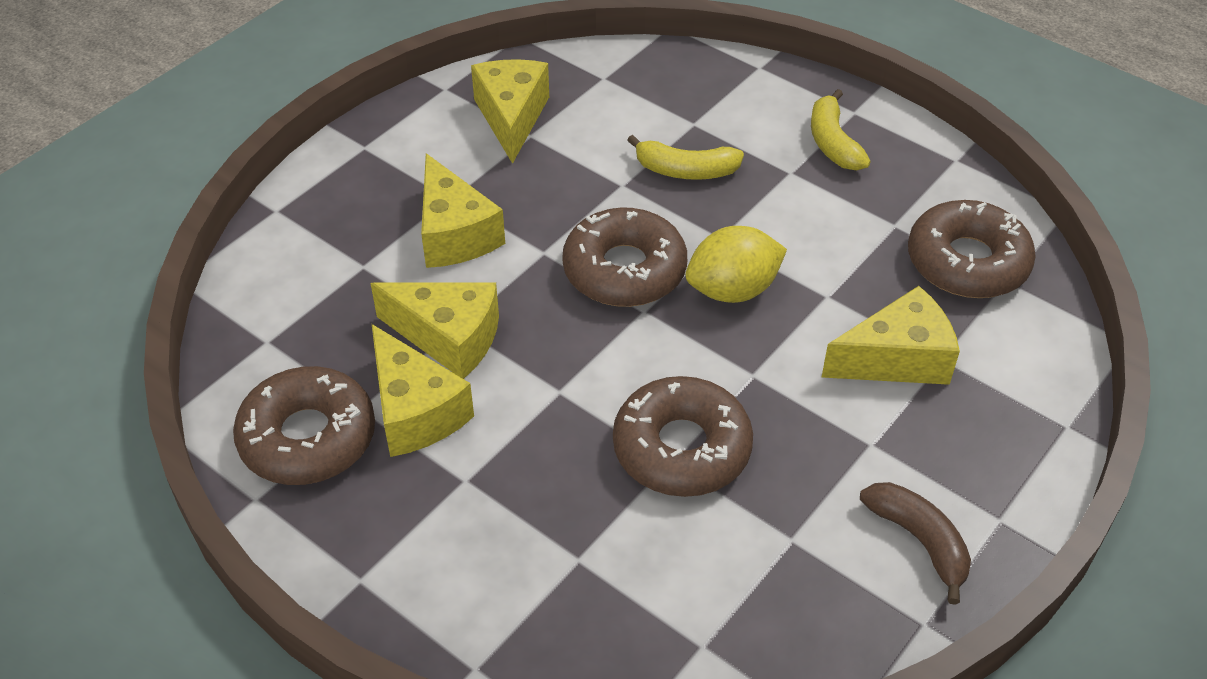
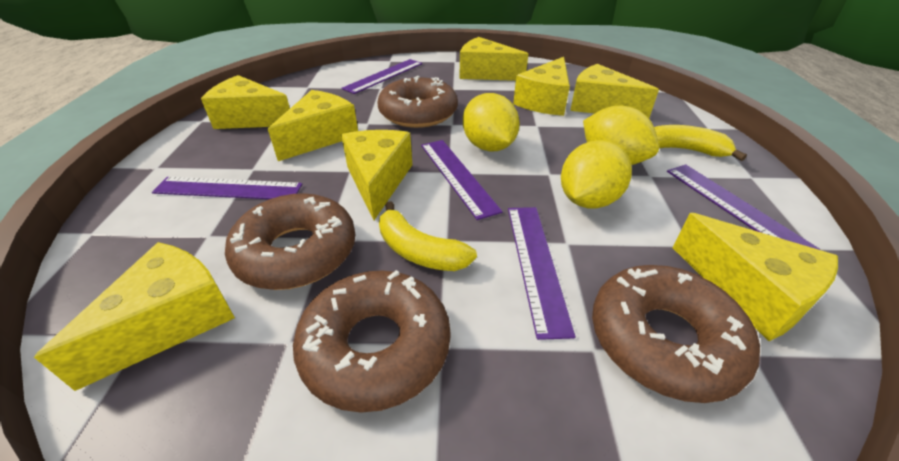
brown banana: 1 -> 0
purple ruler: 0 -> 5
yellow cheese: 5 -> 8
yellow lemon: 1 -> 3

